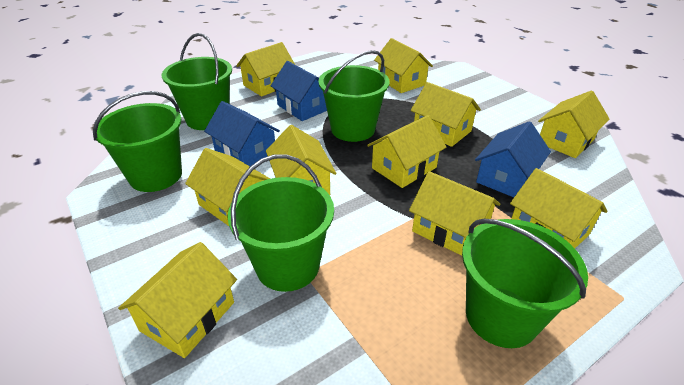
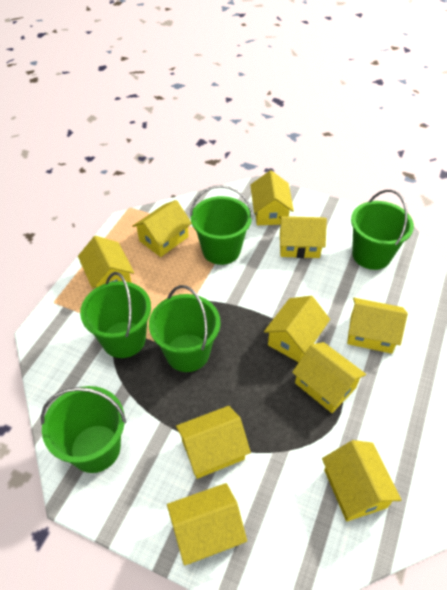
blue house: 3 -> 0

